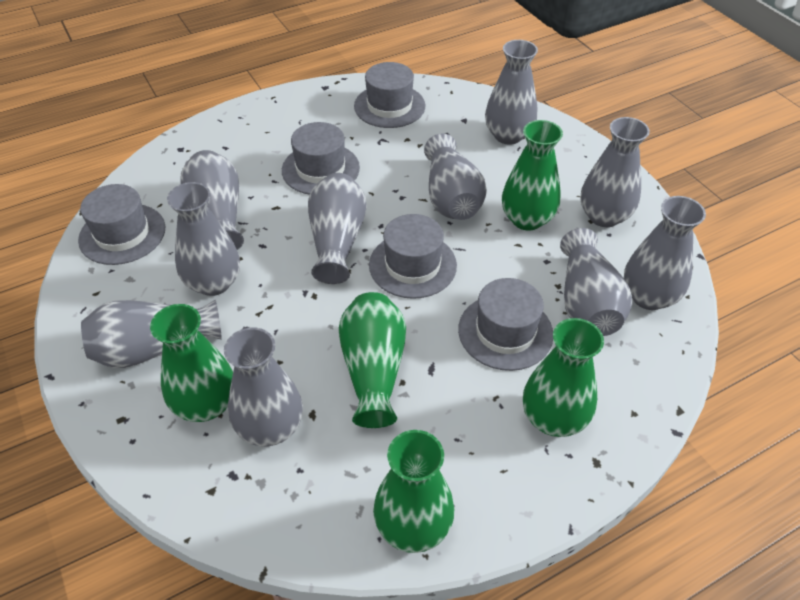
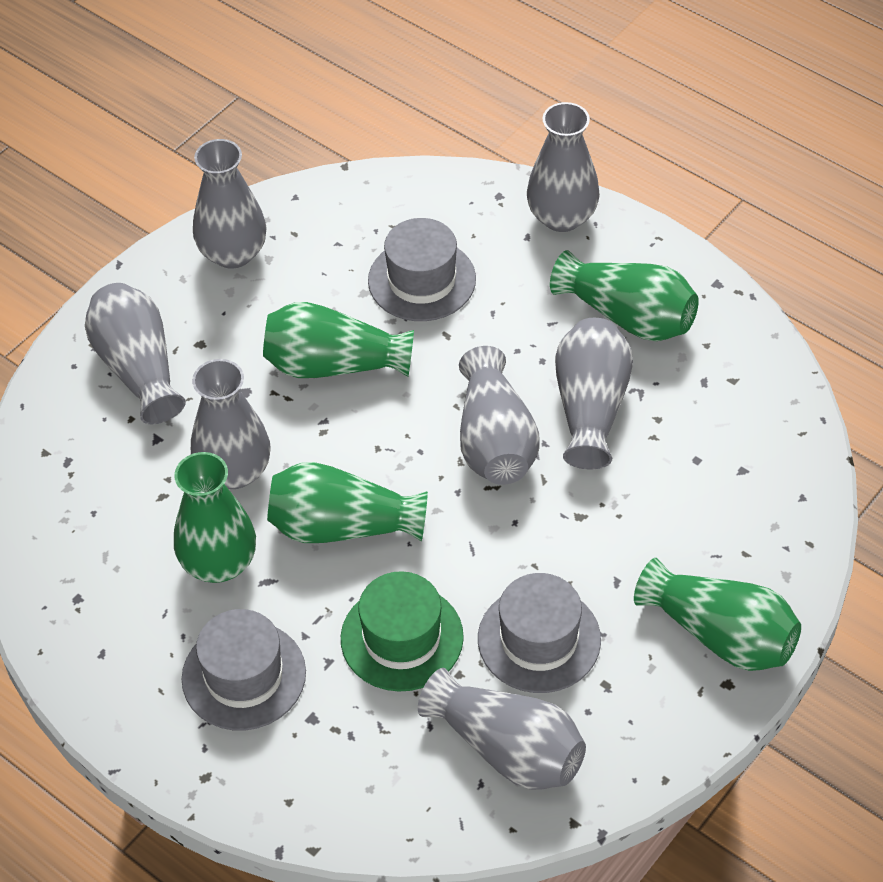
green hat: 0 -> 1
grey hat: 5 -> 3
grey vase: 10 -> 7

